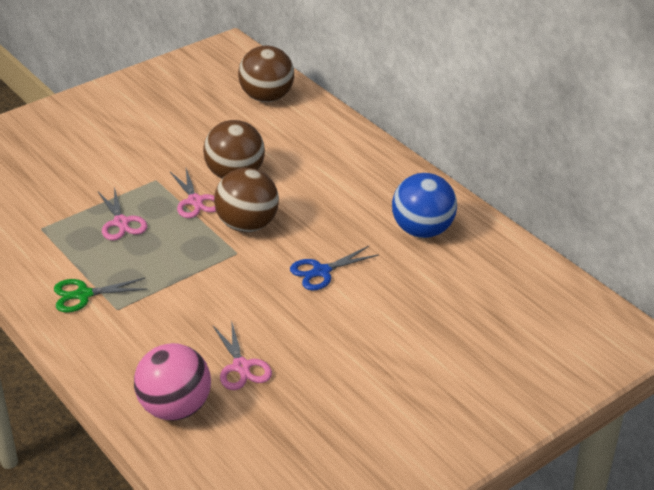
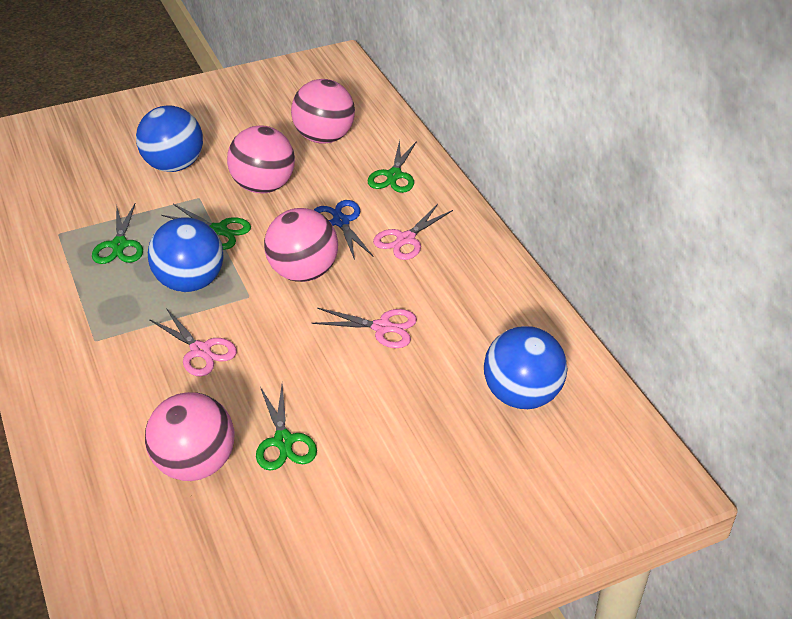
blue ball: 1 -> 3
brown ball: 3 -> 0
green scissors: 1 -> 4
pink ball: 1 -> 4

